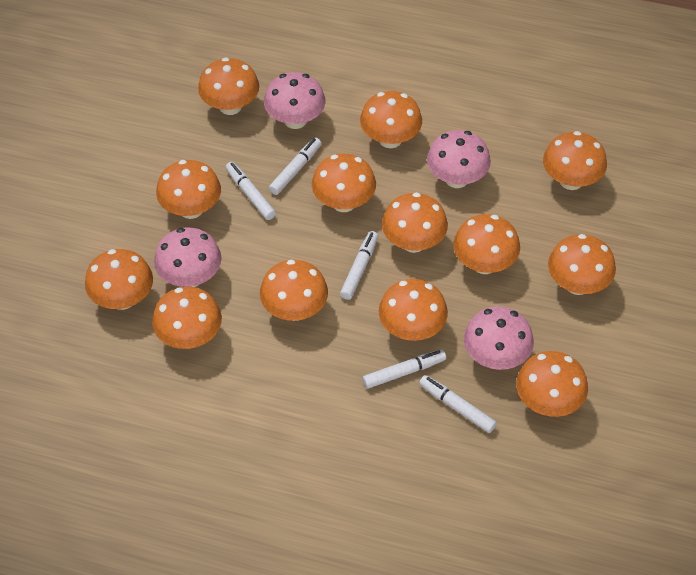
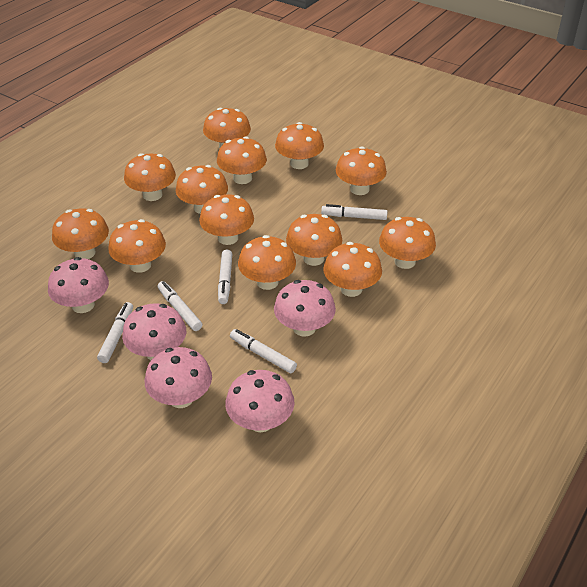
pink mushroom: 4 -> 5

